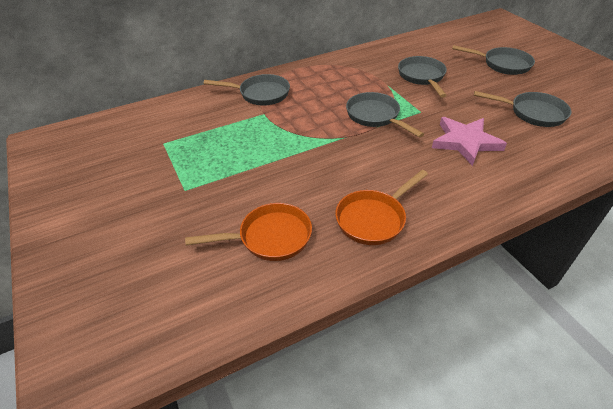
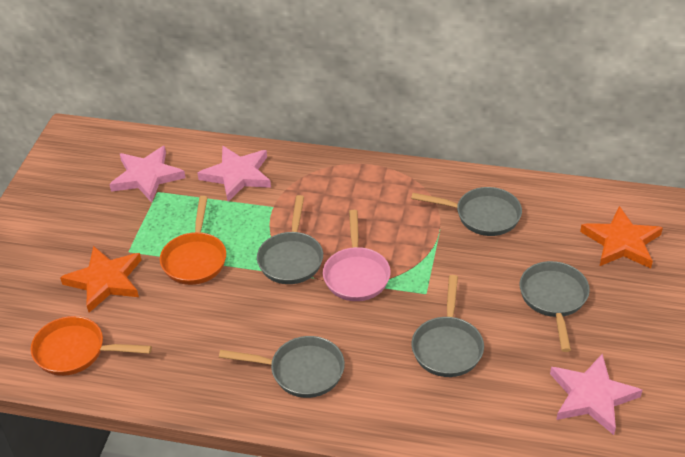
orange star: 0 -> 2
pink pan: 0 -> 1
pink star: 1 -> 3

